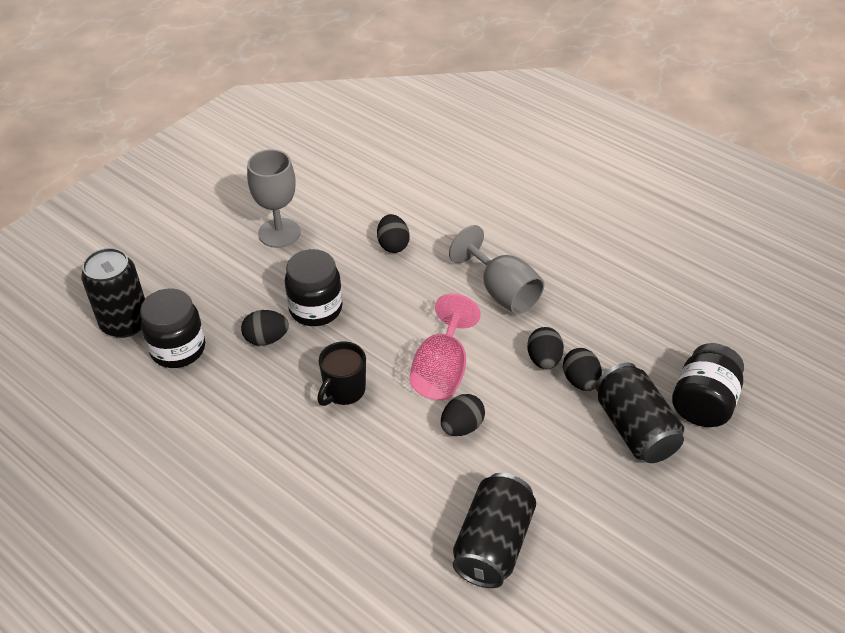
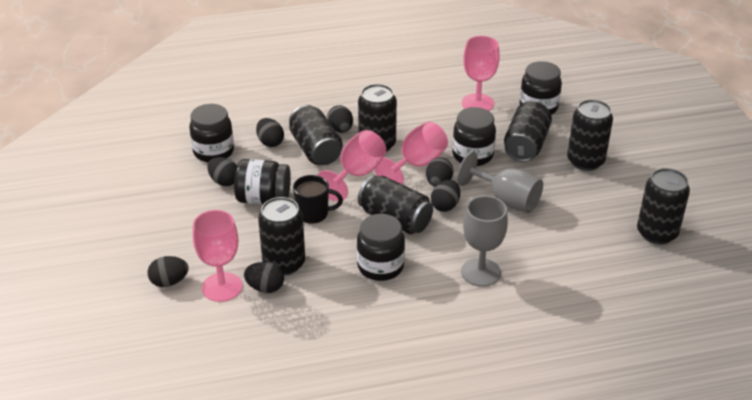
black can: 3 -> 7
black egg: 5 -> 7
black jar: 3 -> 5
pink goblet: 1 -> 4

